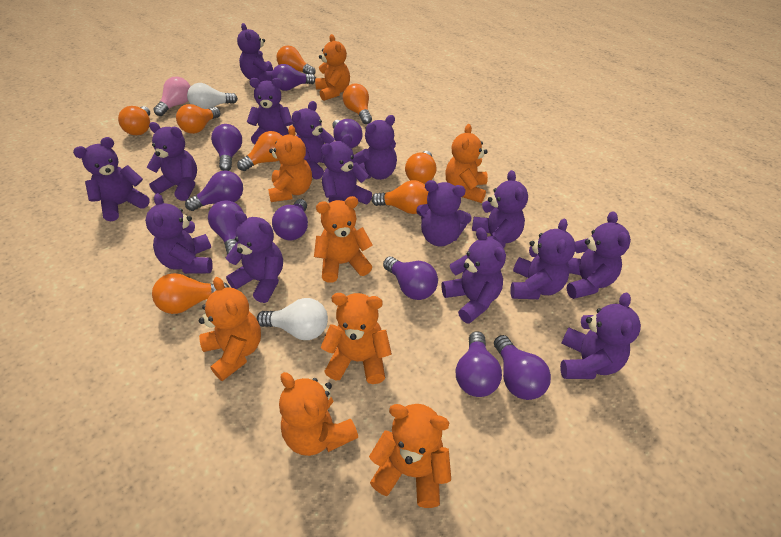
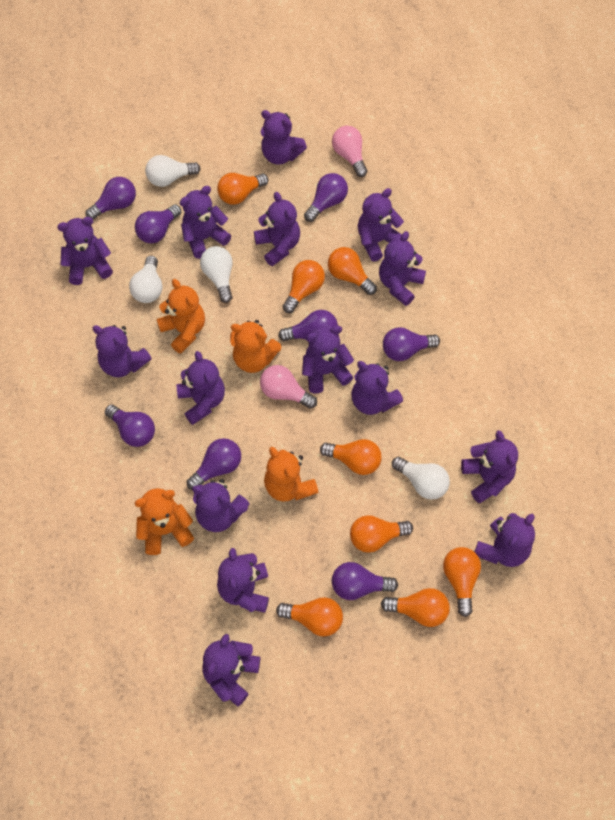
orange teddy bear: 8 -> 4
pink light bulb: 1 -> 2
purple light bulb: 9 -> 8
white light bulb: 2 -> 4

